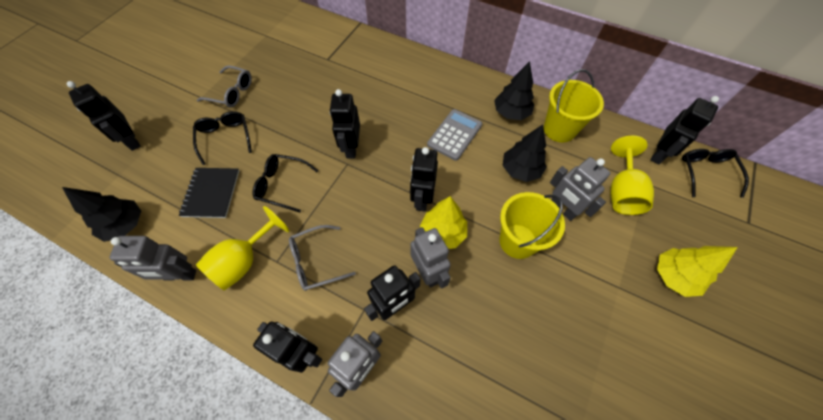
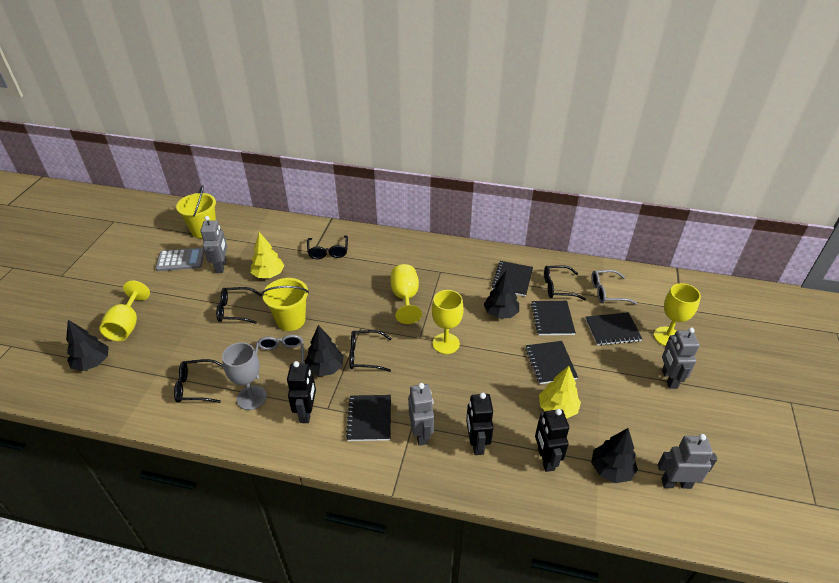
black glasses: 3 -> 5
black notebook: 1 -> 5
black robot: 6 -> 3
black tree: 3 -> 4
grey goblet: 0 -> 1
yellow goblet: 2 -> 4

